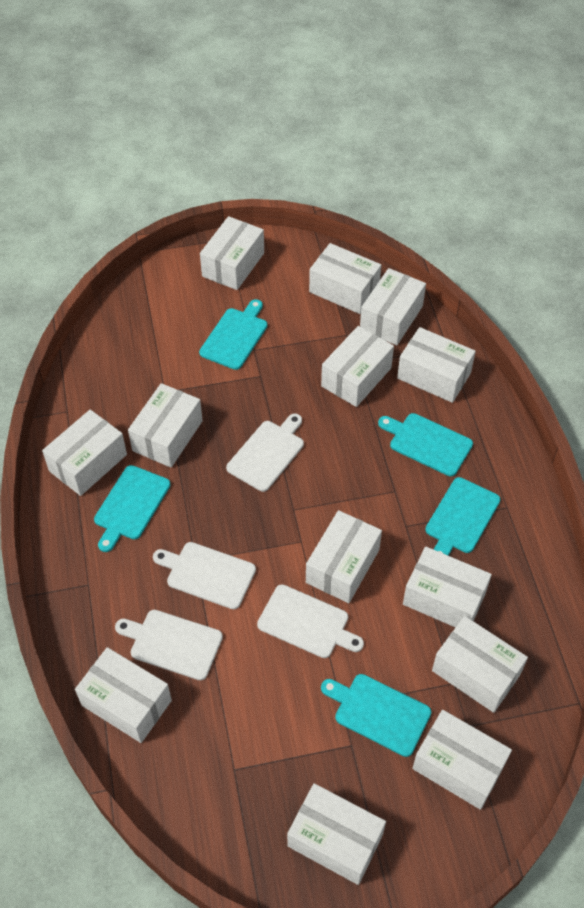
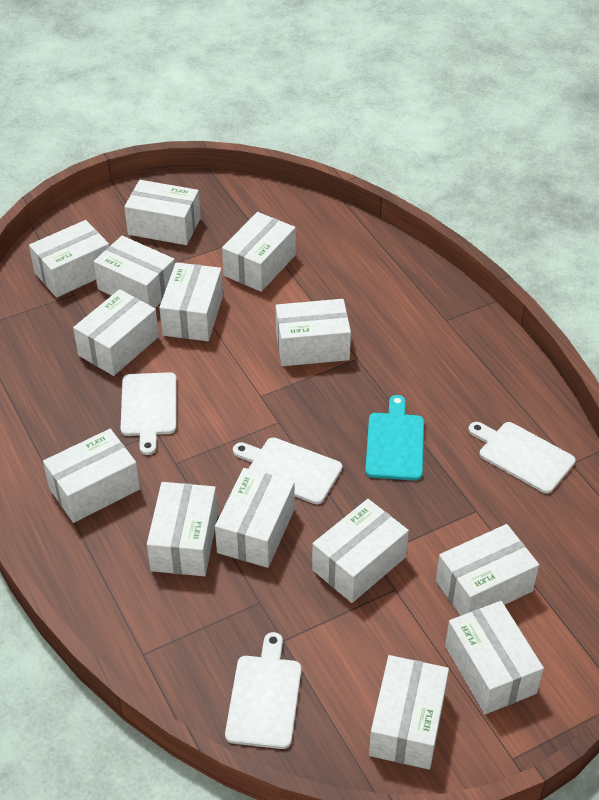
turquoise cutting board: 5 -> 1
white box: 13 -> 14

